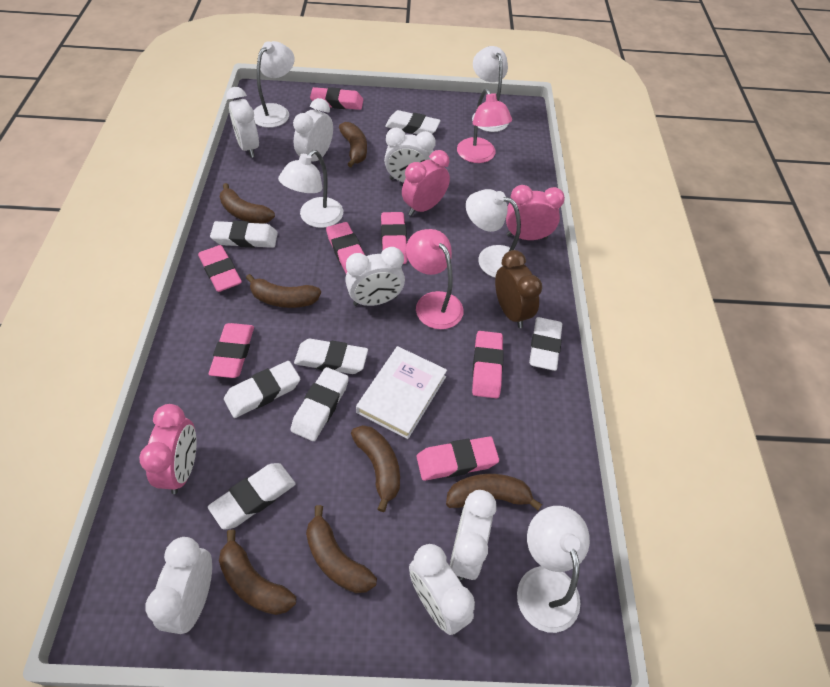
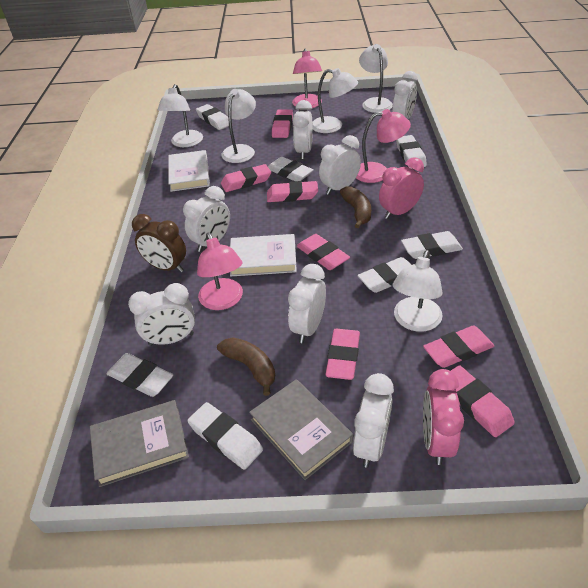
brown banana: 7 -> 2
grey book: 0 -> 2
pink clock: 3 -> 2
pink lamp: 2 -> 3
white book: 1 -> 2

